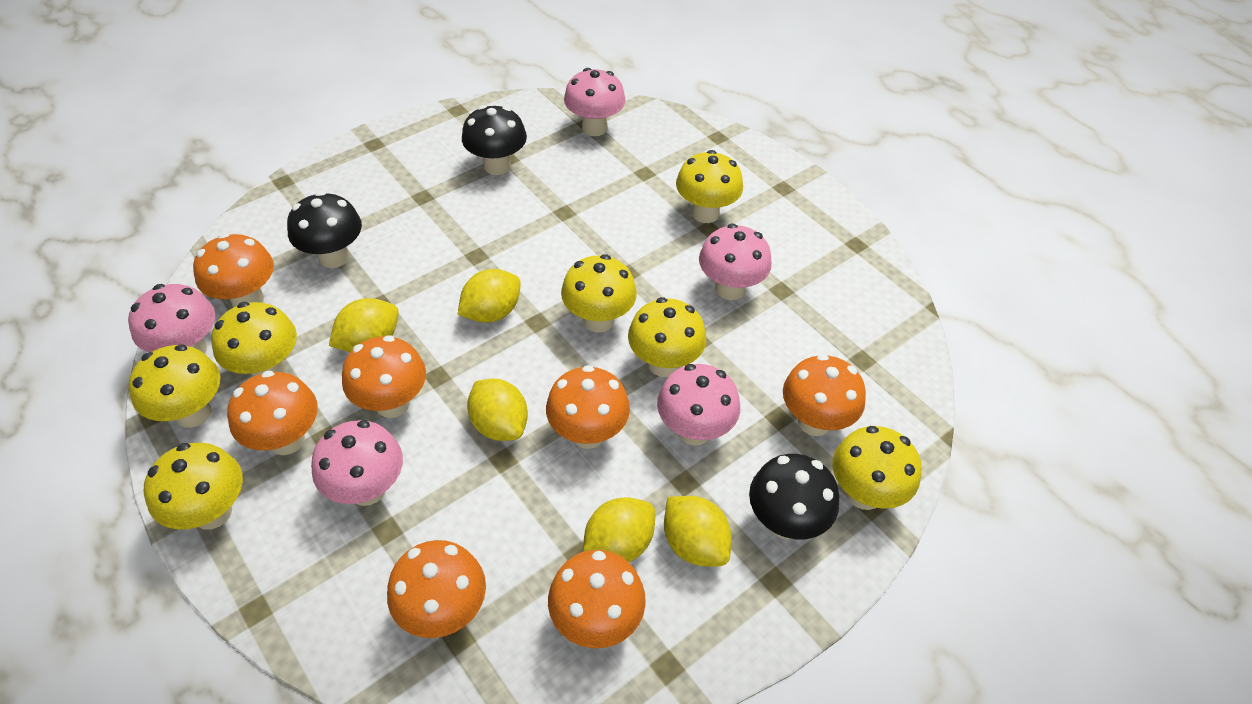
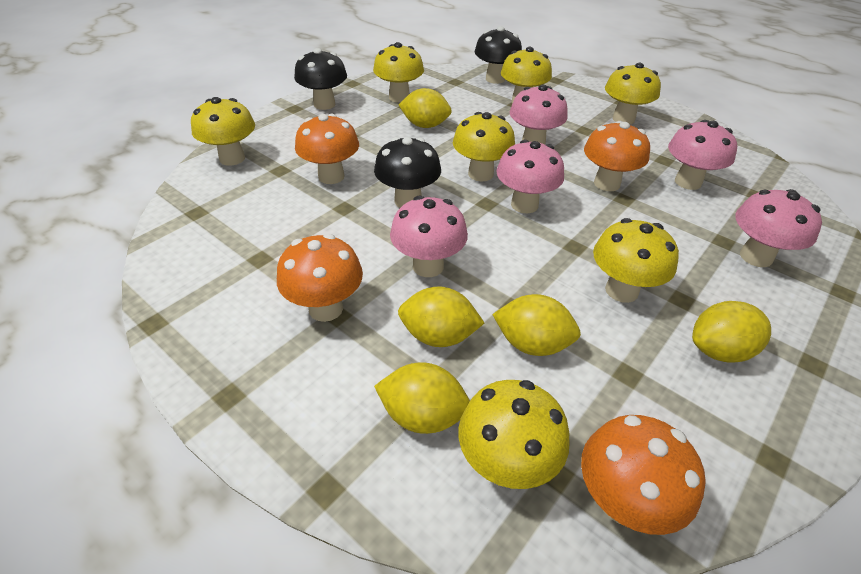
orange mushroom: 7 -> 4

